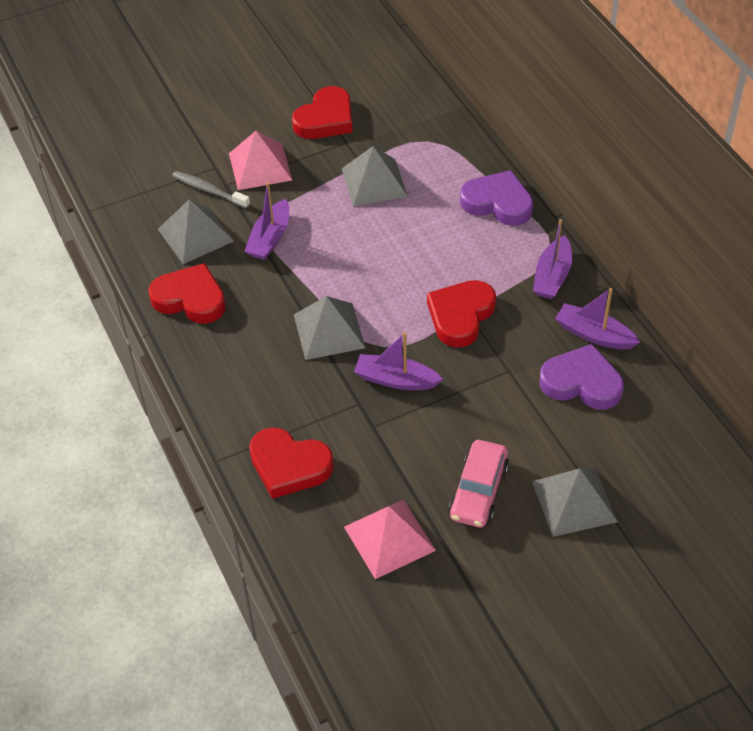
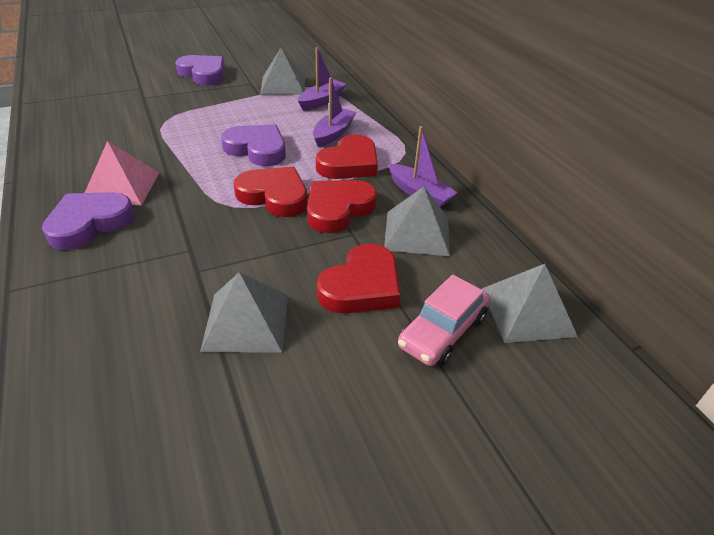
grey toothbrush: 1 -> 0
pink pyramid: 2 -> 1
purple boat: 4 -> 3
purple heart: 2 -> 3

